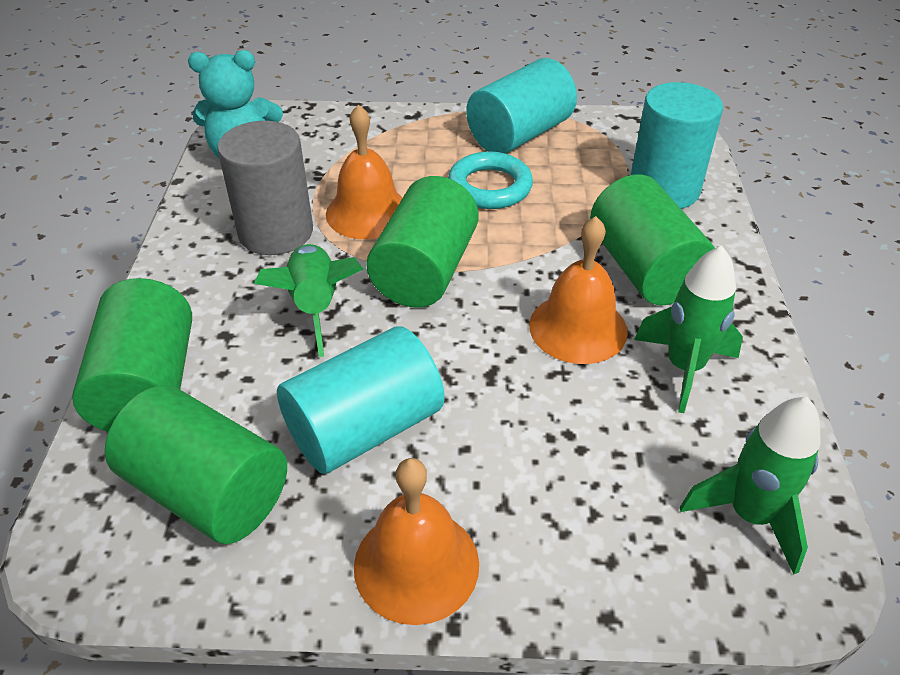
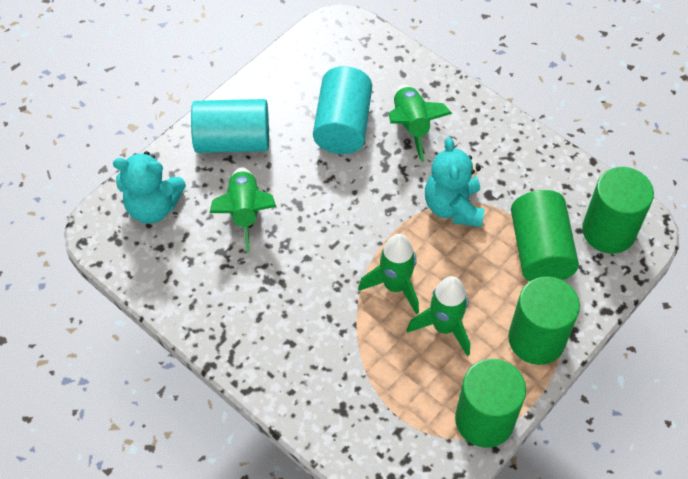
green rocket: 3 -> 4
grey cylinder: 1 -> 0
orange bell: 3 -> 0
turquoise cylinder: 3 -> 2
turquoise ring: 1 -> 0
turquoise teddy bear: 1 -> 2

